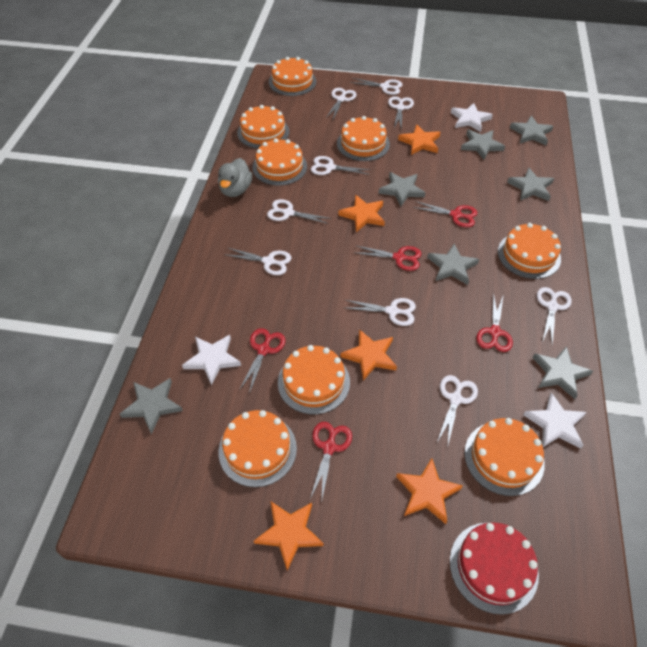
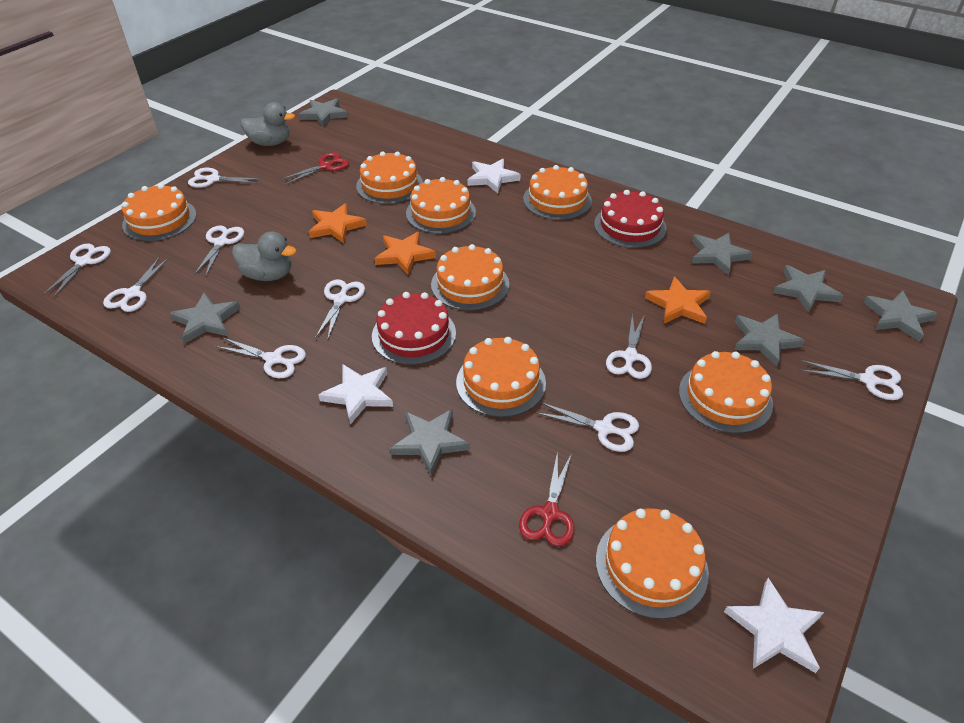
grey duck: 1 -> 2
orange star: 5 -> 3
red cake: 1 -> 2
red scissors: 5 -> 2

